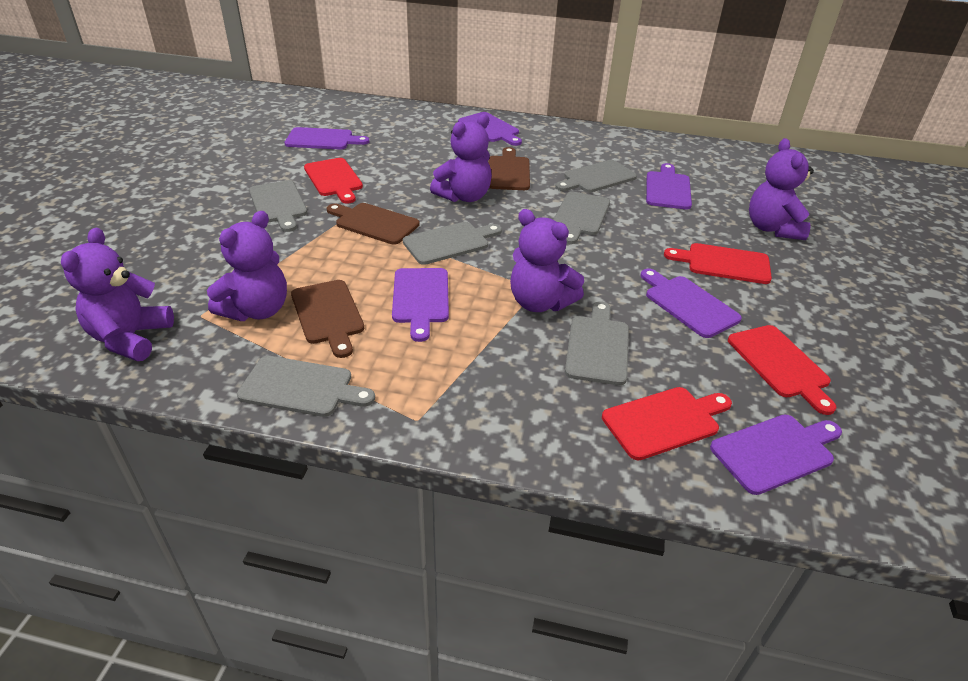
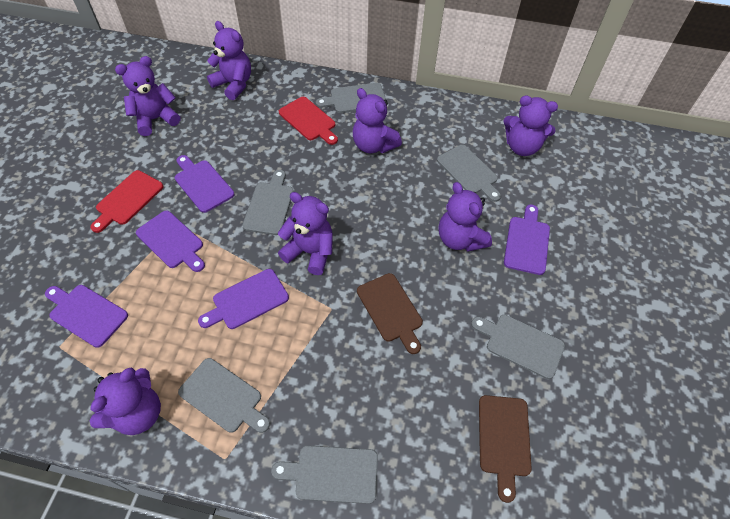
brown cutting board: 3 -> 2
purple cutting board: 6 -> 5
purple teddy bear: 5 -> 7
red cutting board: 4 -> 2

